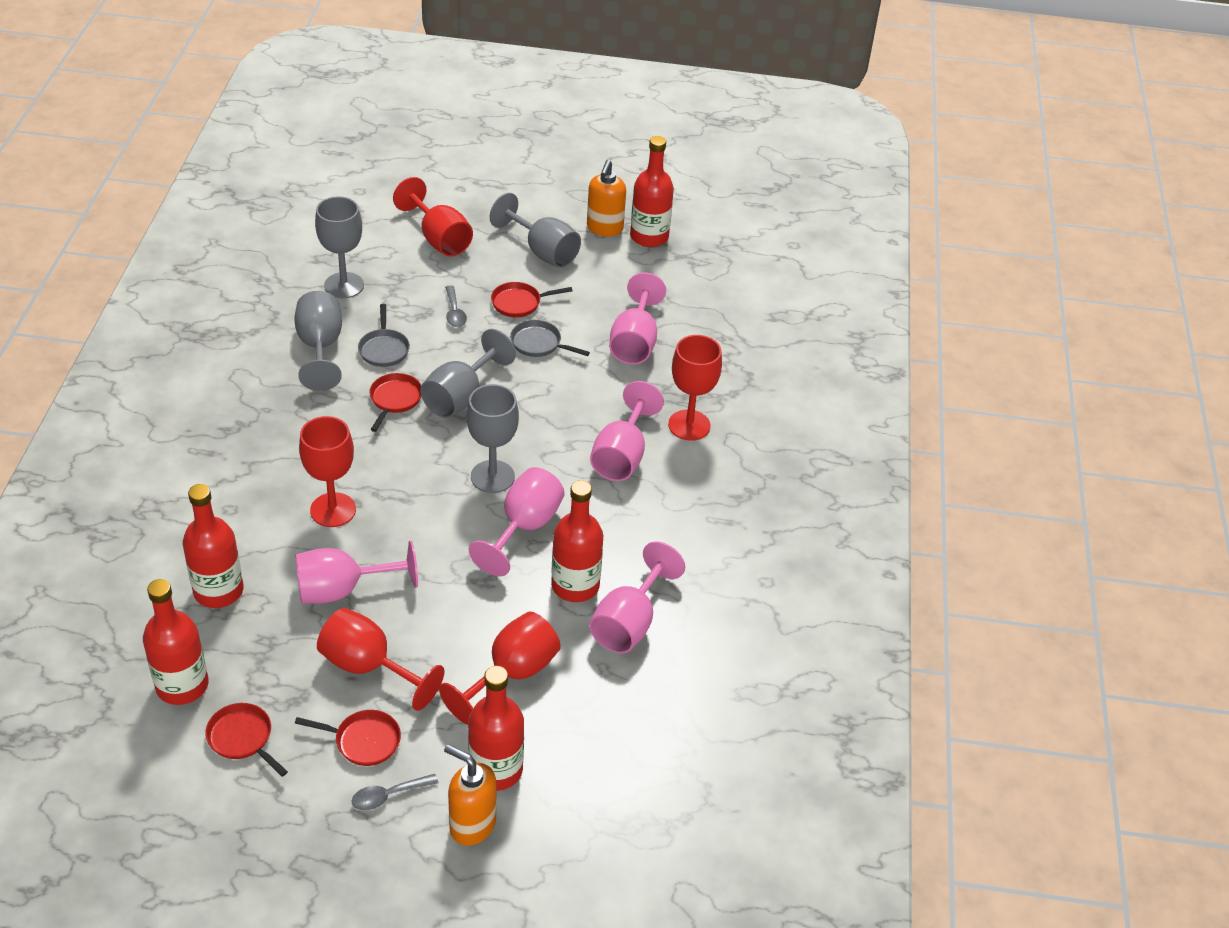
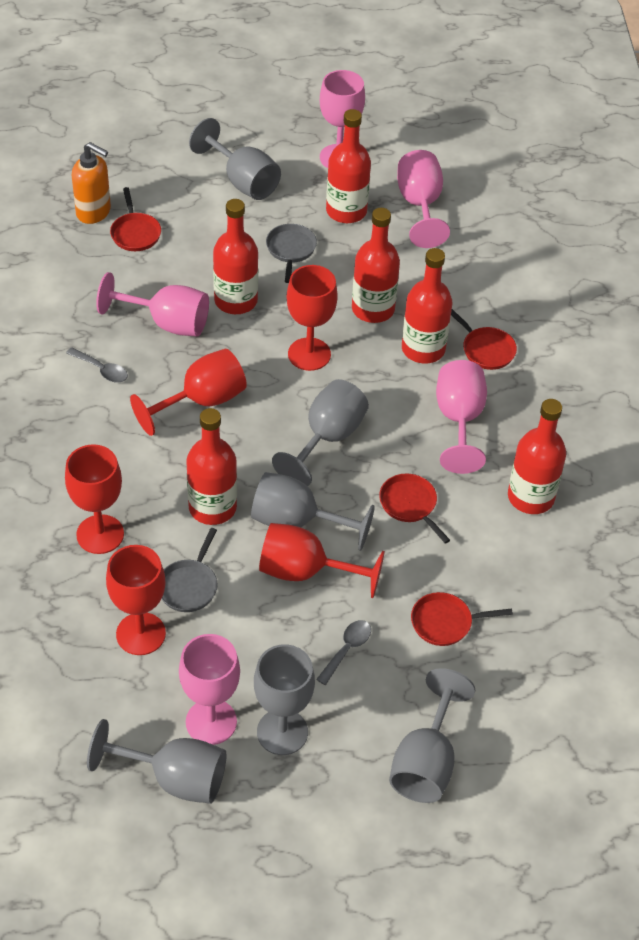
grey goblet: 5 -> 6
orange soap dispenser: 2 -> 1
red bottle: 5 -> 6

